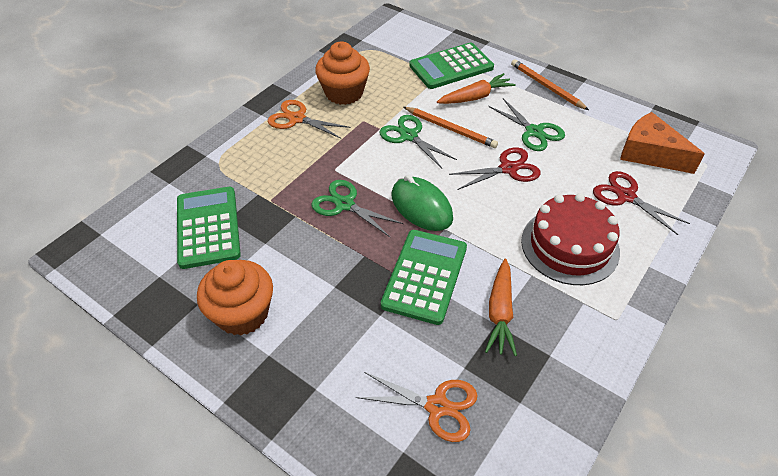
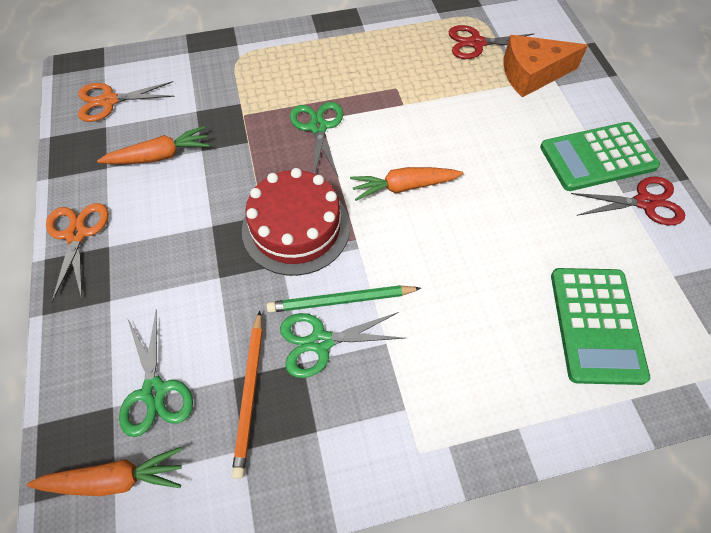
green calculator: 3 -> 2
green mouse: 1 -> 0
green pencil: 0 -> 1
orange carrot: 2 -> 3
orange cupcake: 2 -> 0
orange pencil: 2 -> 1

